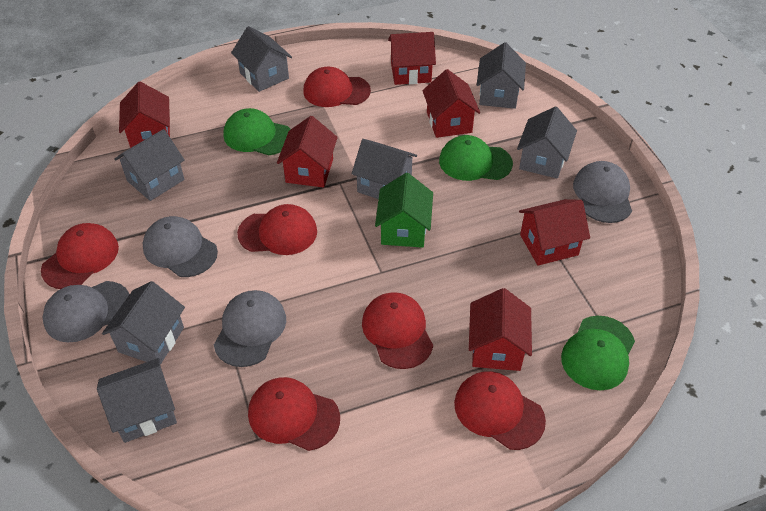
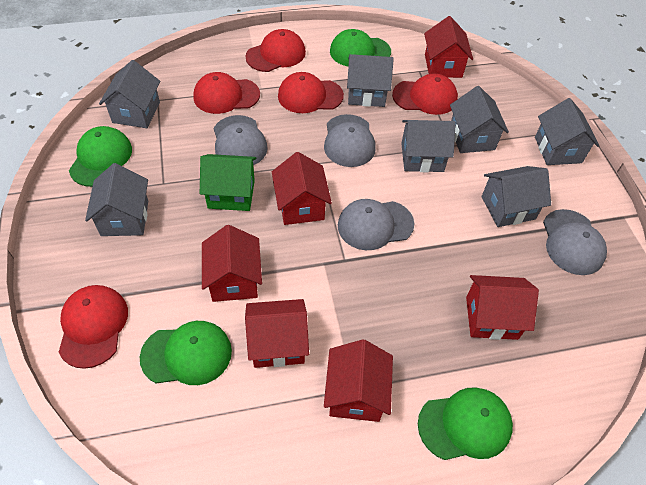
green cap: 3 -> 4
red cap: 6 -> 5

